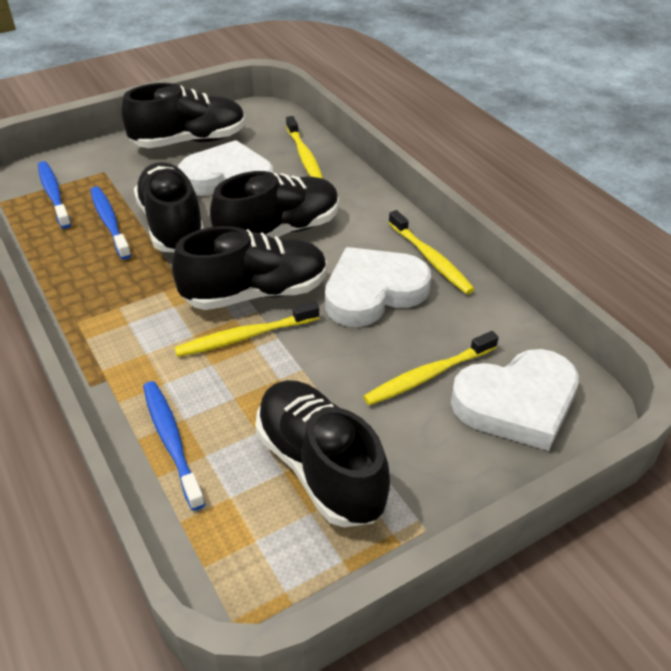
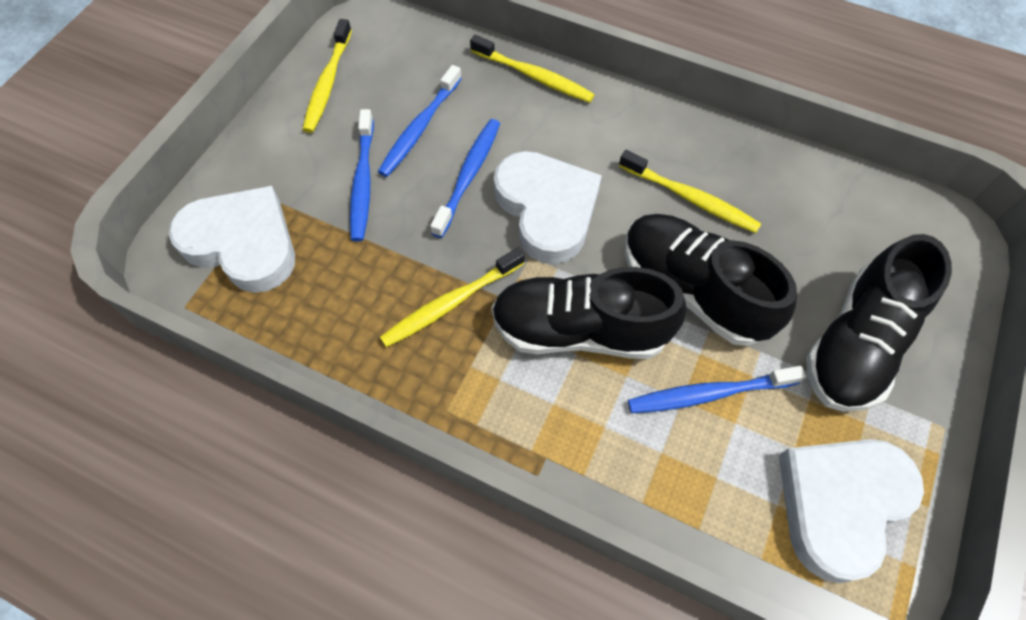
black shoe: 5 -> 3
blue toothbrush: 3 -> 4

